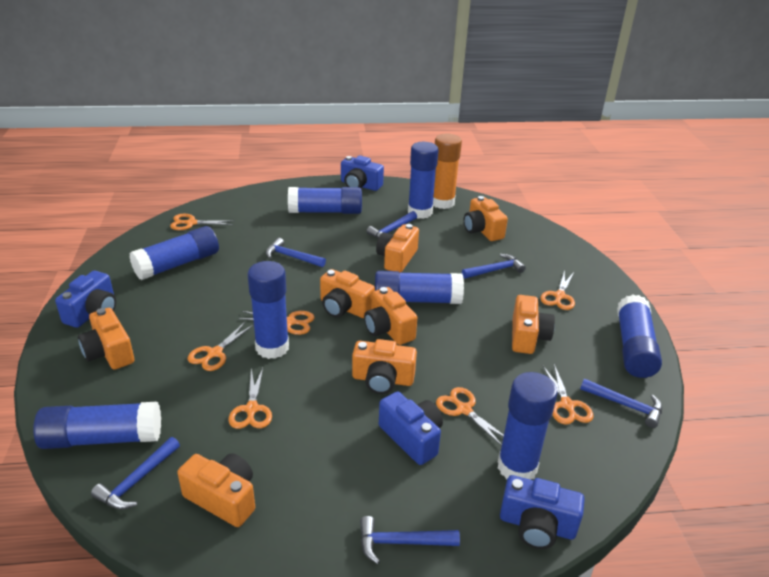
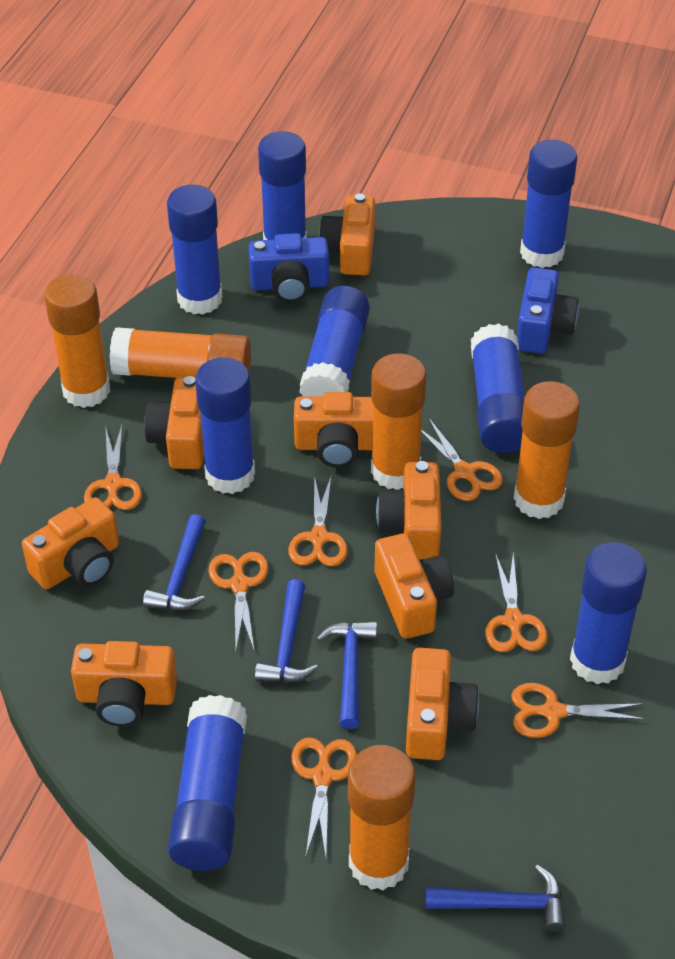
blue camera: 4 -> 2
blue hammer: 6 -> 4
orange glue stick: 1 -> 5

